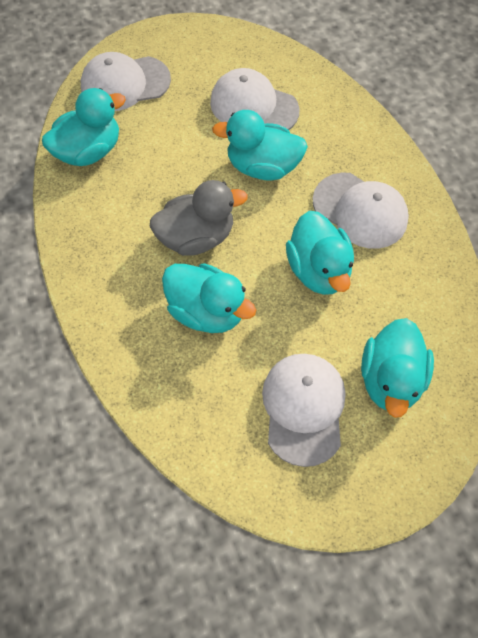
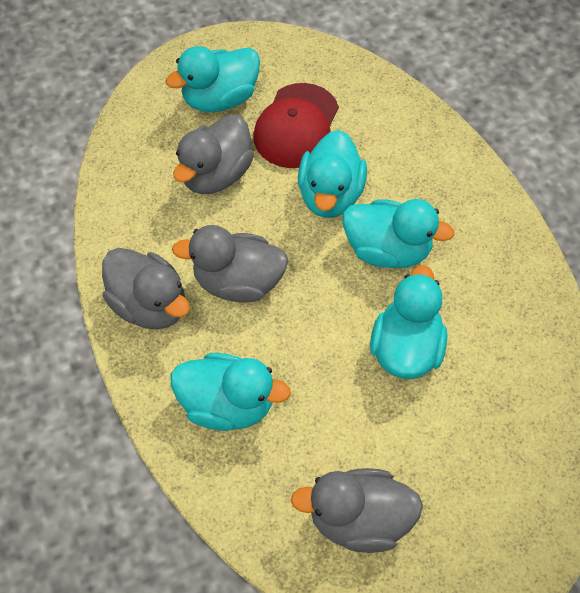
grey duck: 1 -> 4
red cap: 0 -> 1
white cap: 4 -> 0

